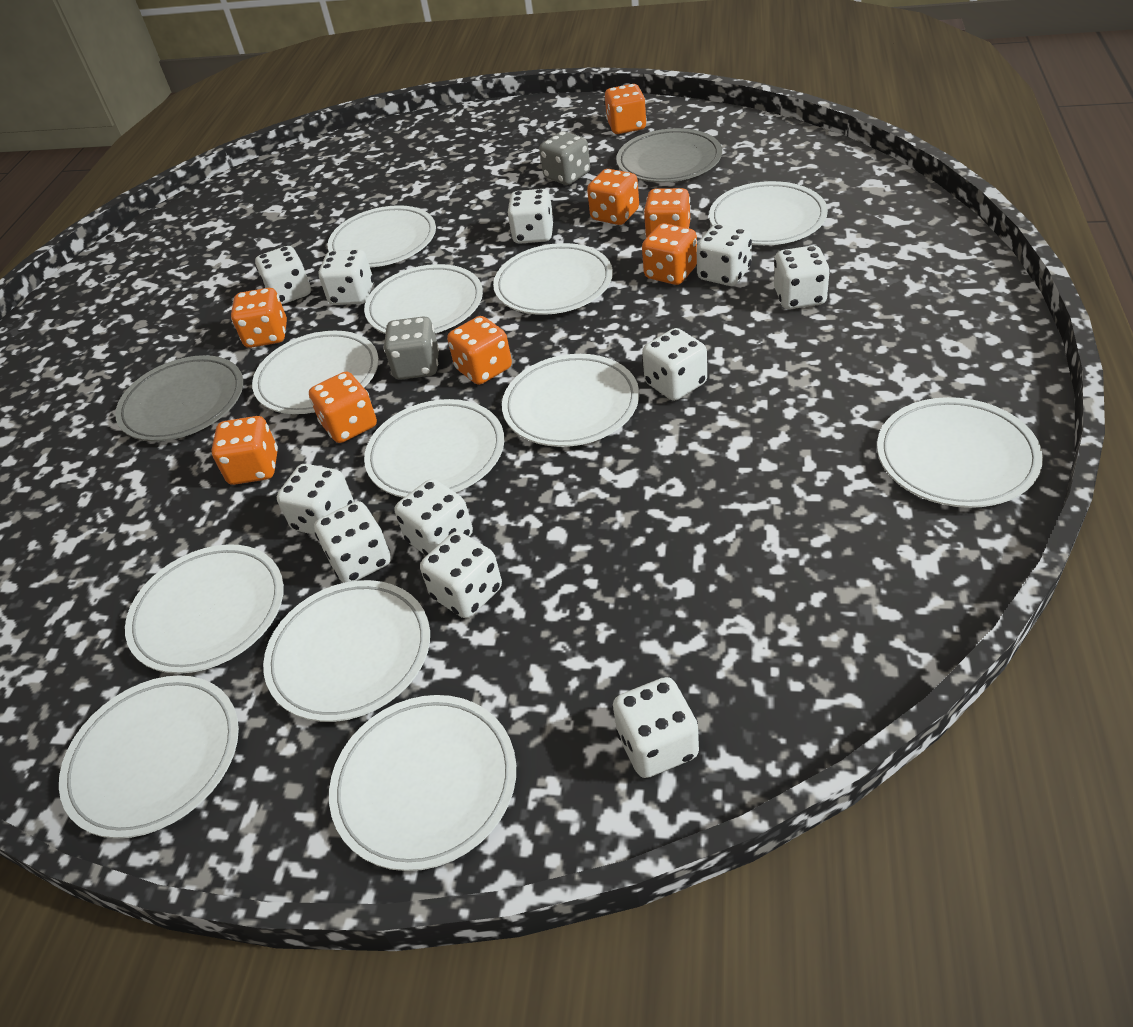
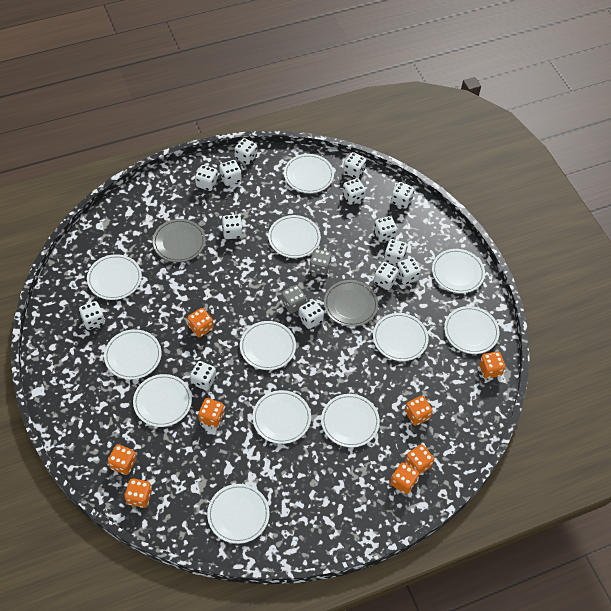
white dice: 11 -> 14

